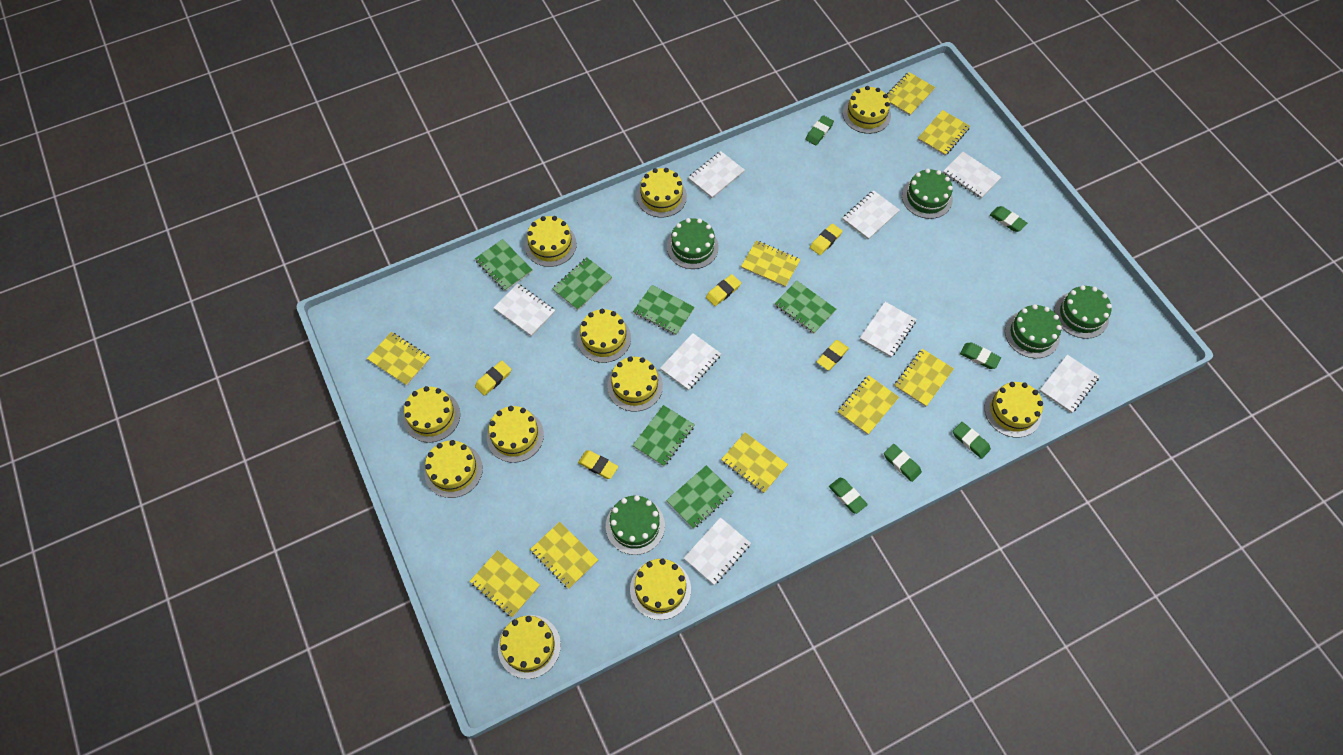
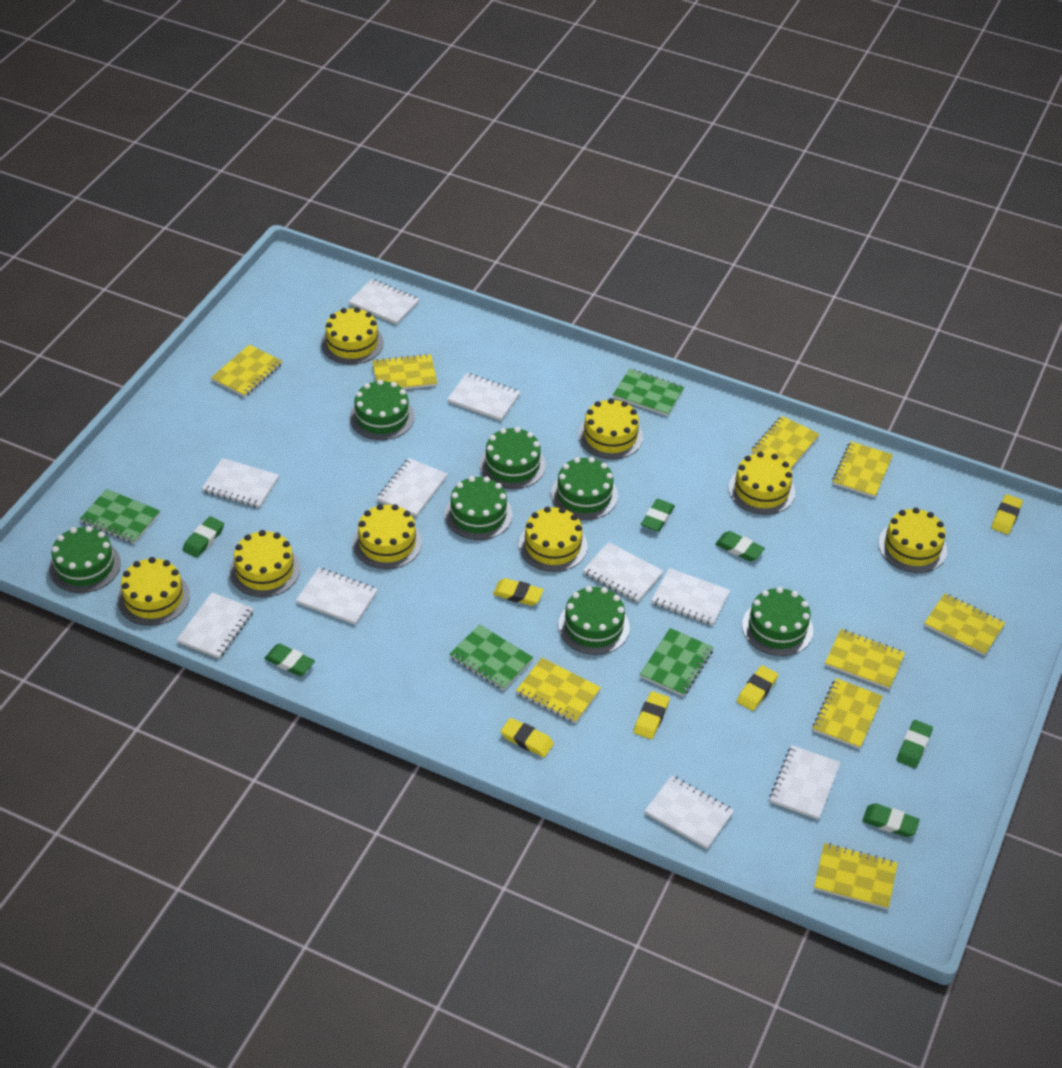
green cake: 5 -> 7
green notebook: 6 -> 4
white notebook: 8 -> 10
yellow cake: 11 -> 8

